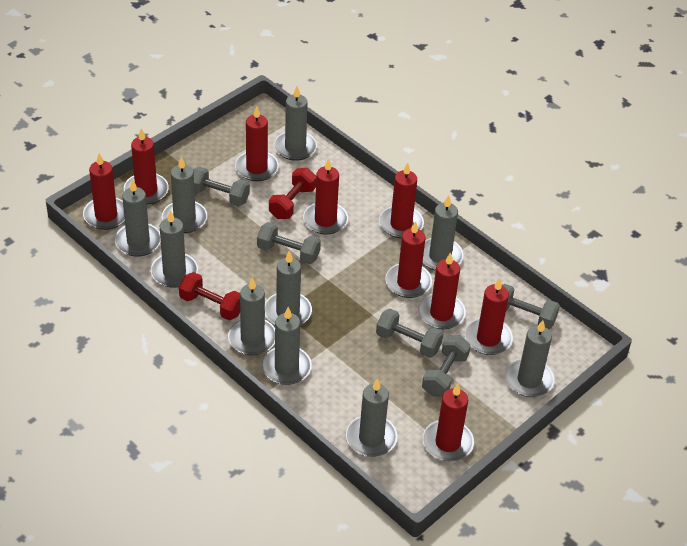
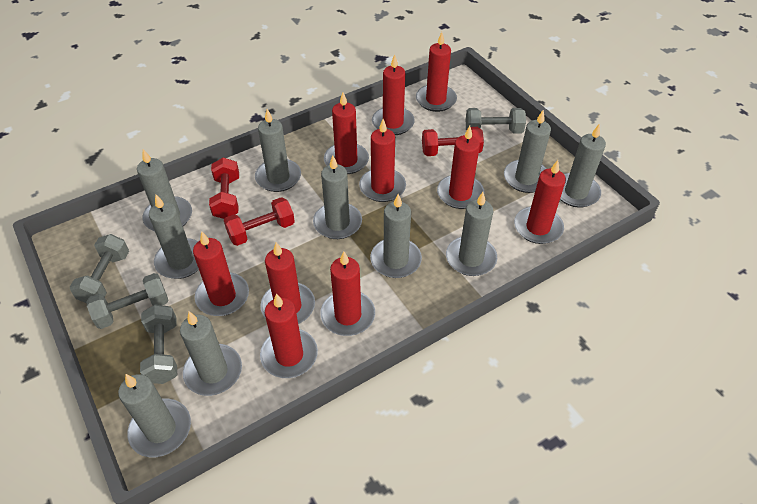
grey dumbbell: 5 -> 4
red candle: 9 -> 10
red dumbbell: 2 -> 3

